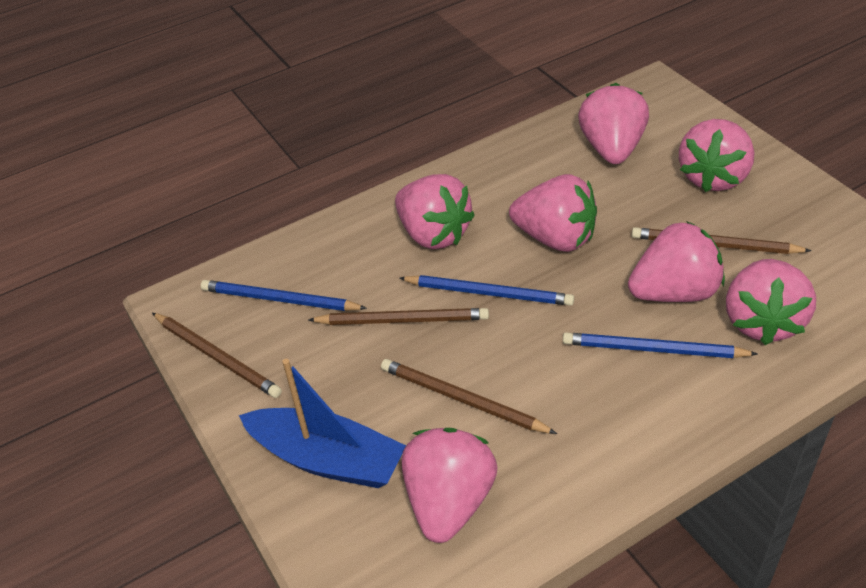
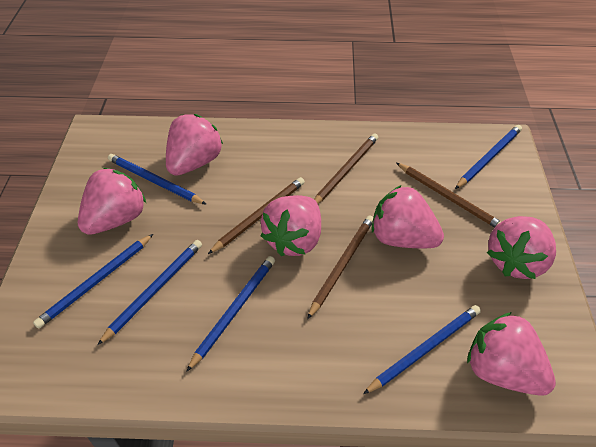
blue boat: 1 -> 0
blue pencil: 3 -> 6
pink strawberry: 7 -> 6

